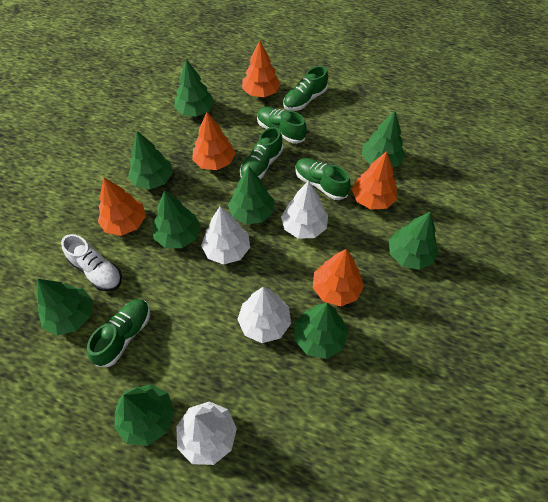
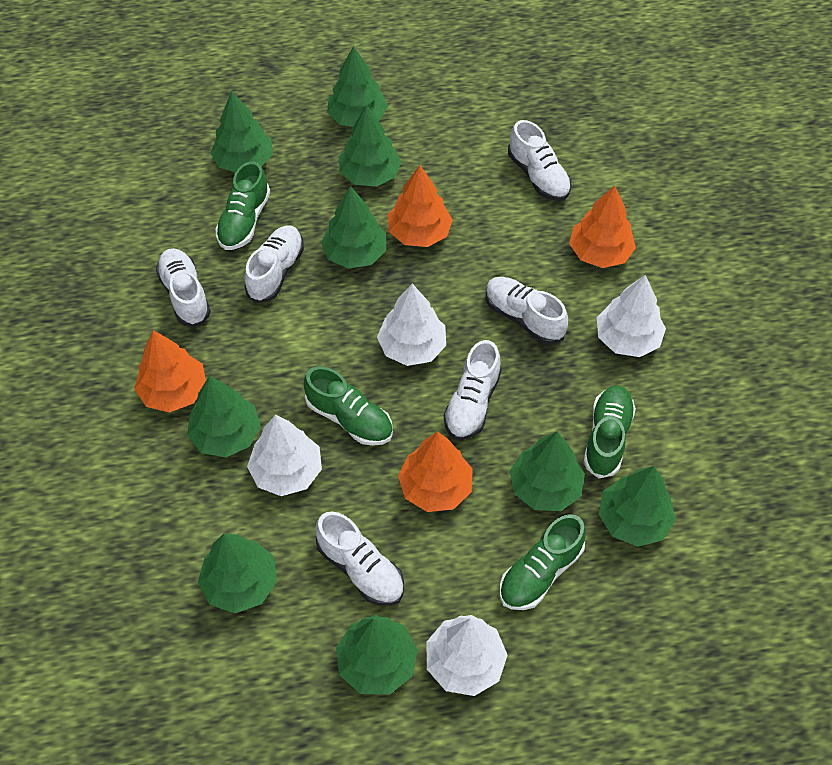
green shoe: 5 -> 4
orange tree: 5 -> 4
white shoe: 1 -> 6

